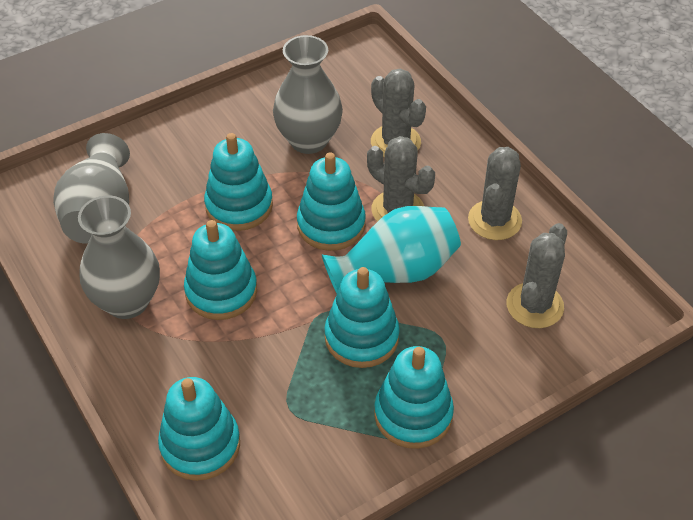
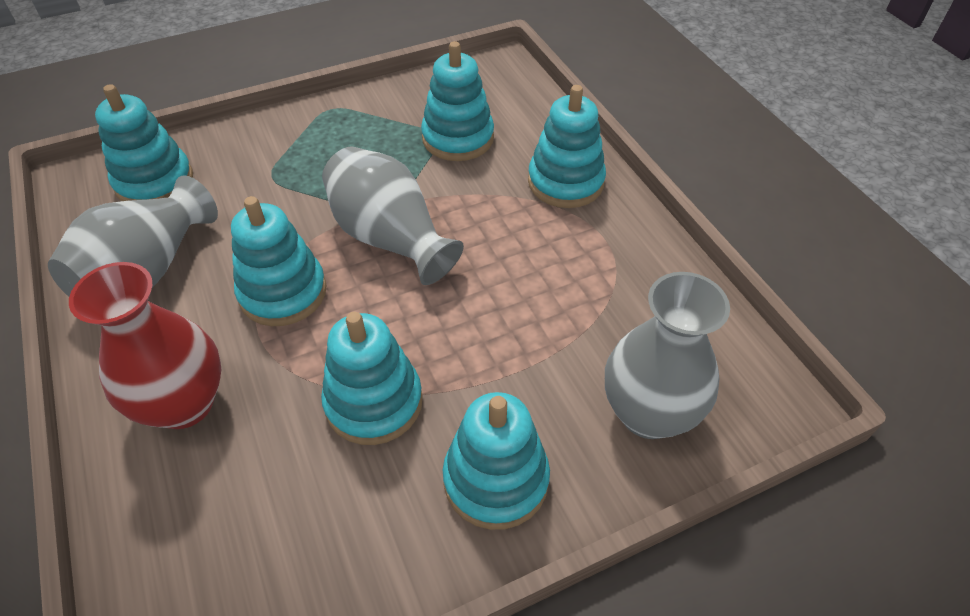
grey cactus: 4 -> 0
red vase: 0 -> 1
turquoise vase: 1 -> 0

